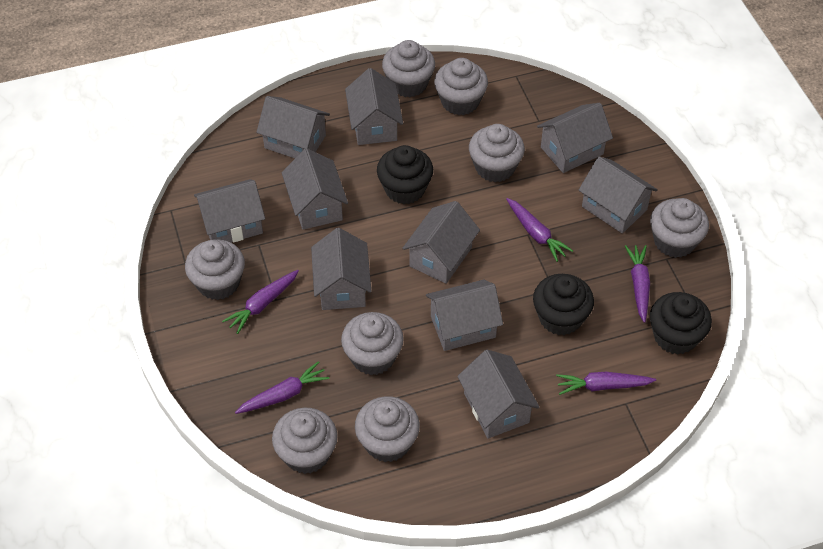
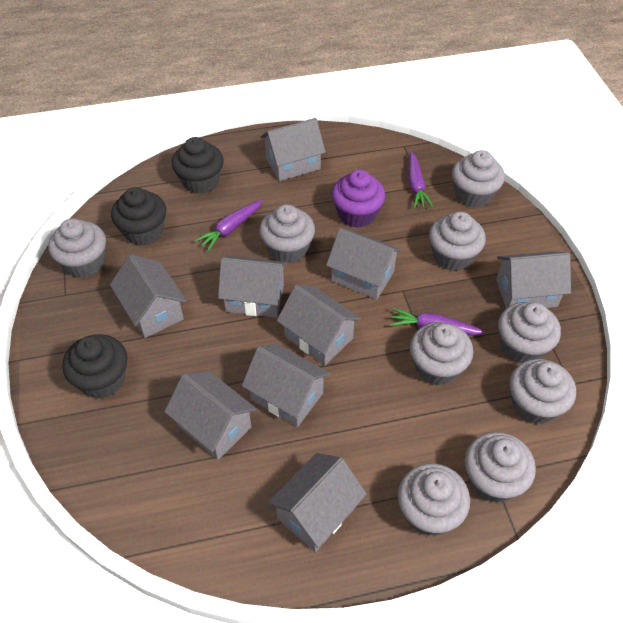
grey cupcake: 8 -> 9
grey house: 10 -> 9
purple carrot: 5 -> 3
purple cupcake: 0 -> 1

